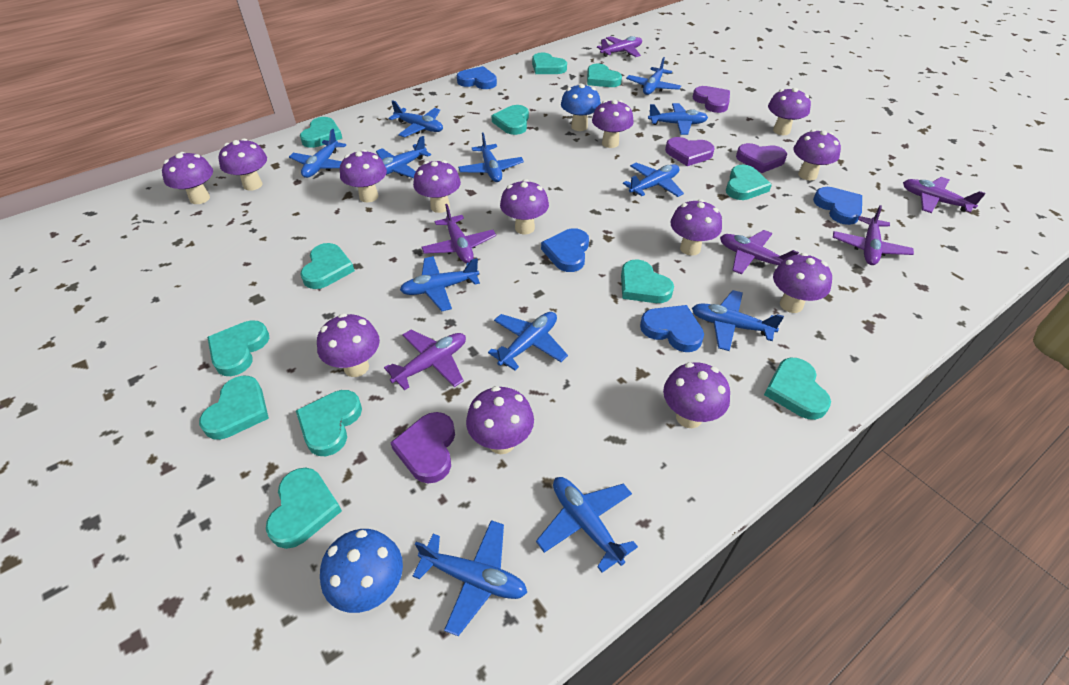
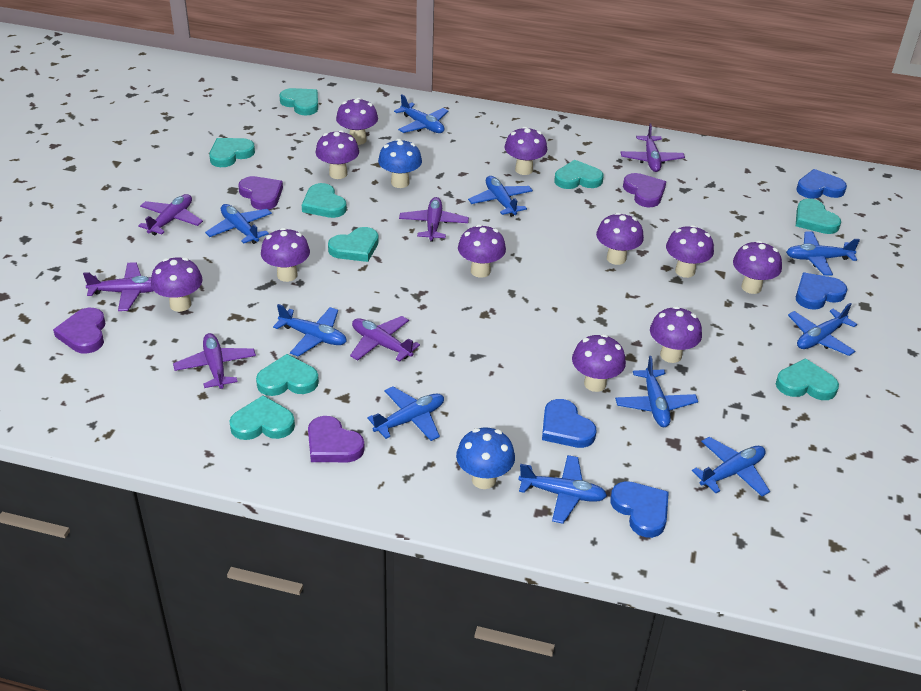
blue plane: 12 -> 10
purple mushroom: 13 -> 11
turquoise heart: 12 -> 9

